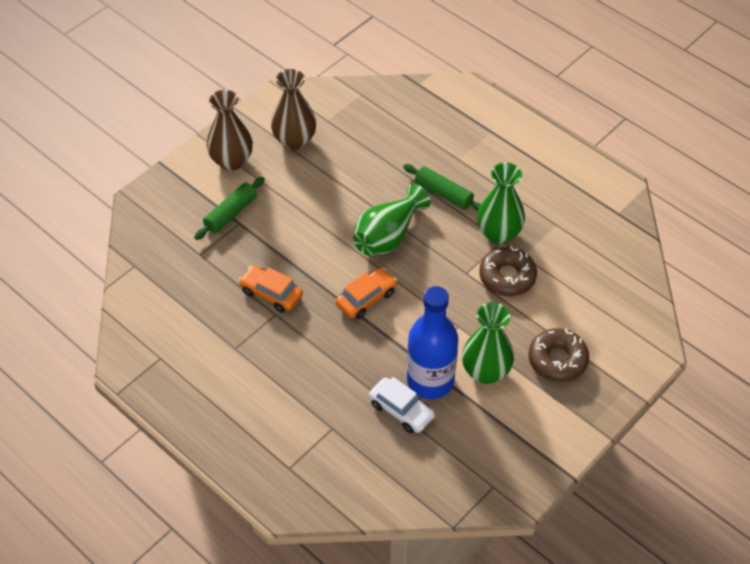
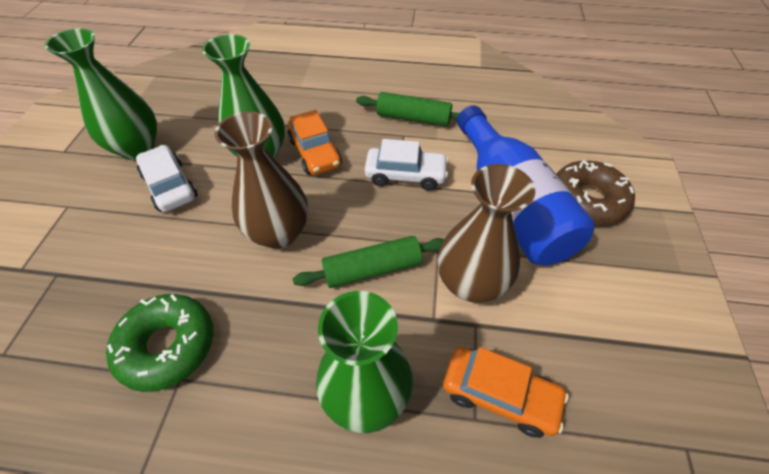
brown donut: 2 -> 1
green donut: 0 -> 1
white car: 1 -> 2

